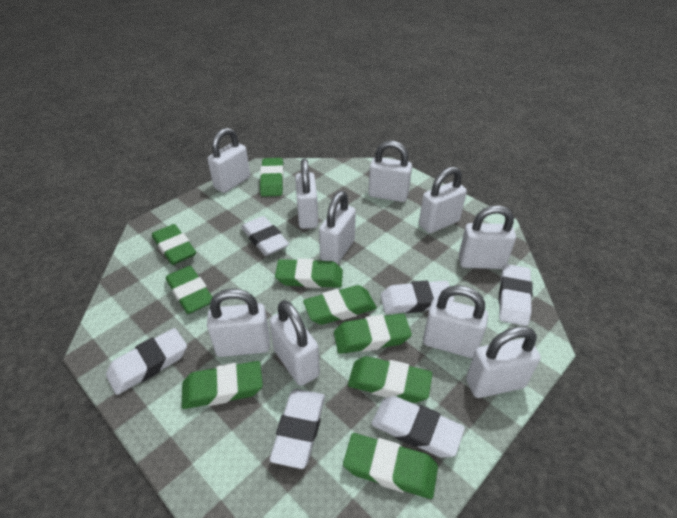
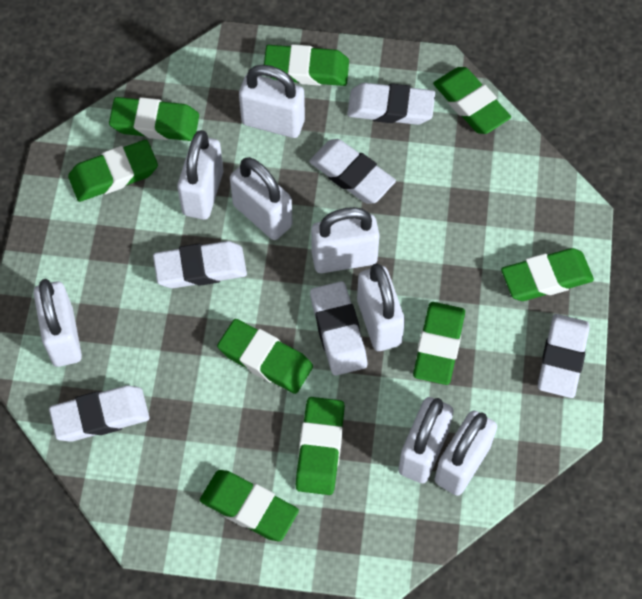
white padlock: 10 -> 8

